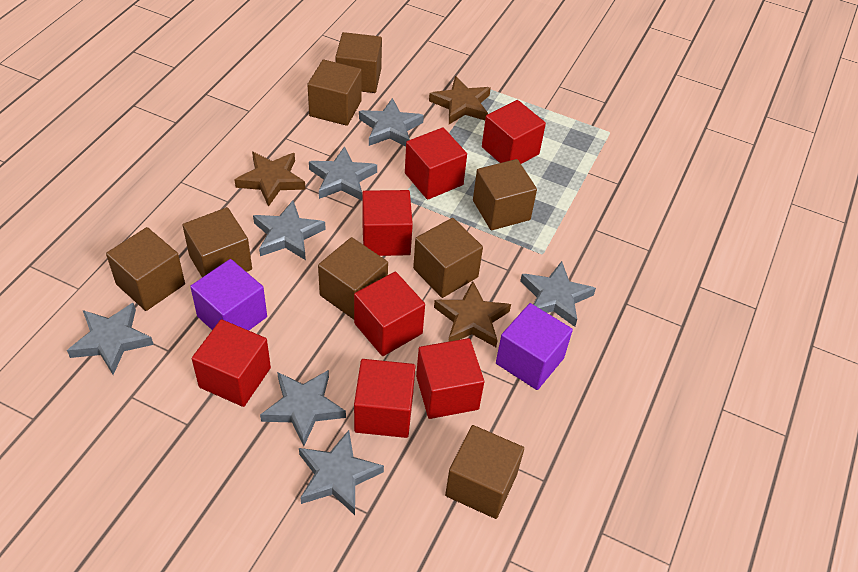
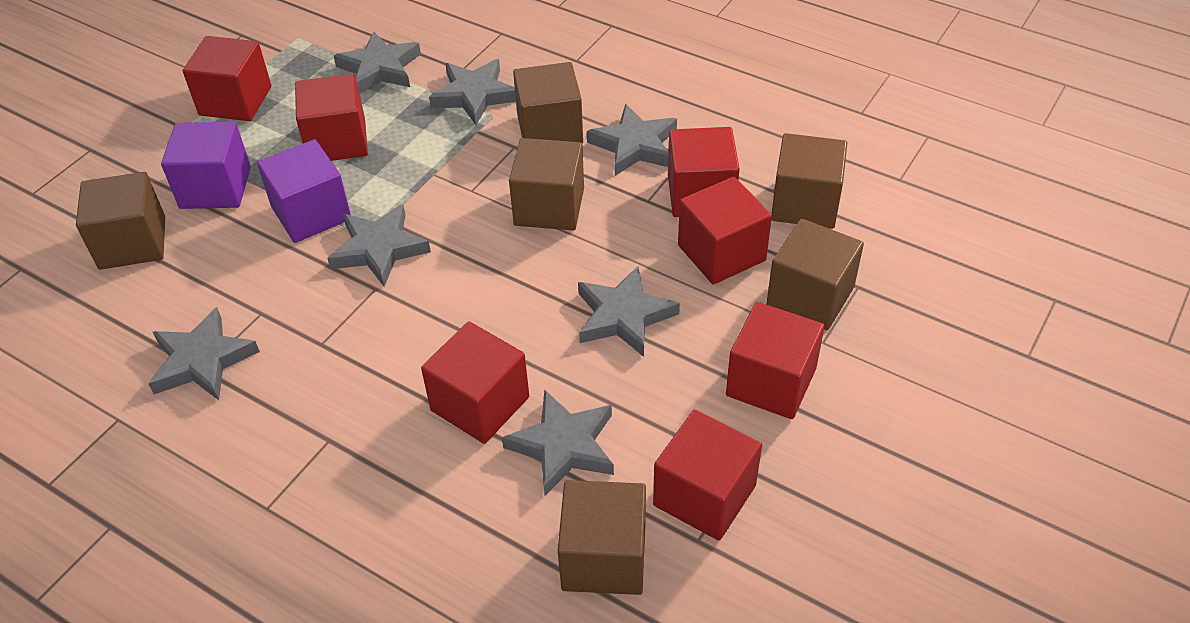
brown cube: 8 -> 6
brown star: 3 -> 0

